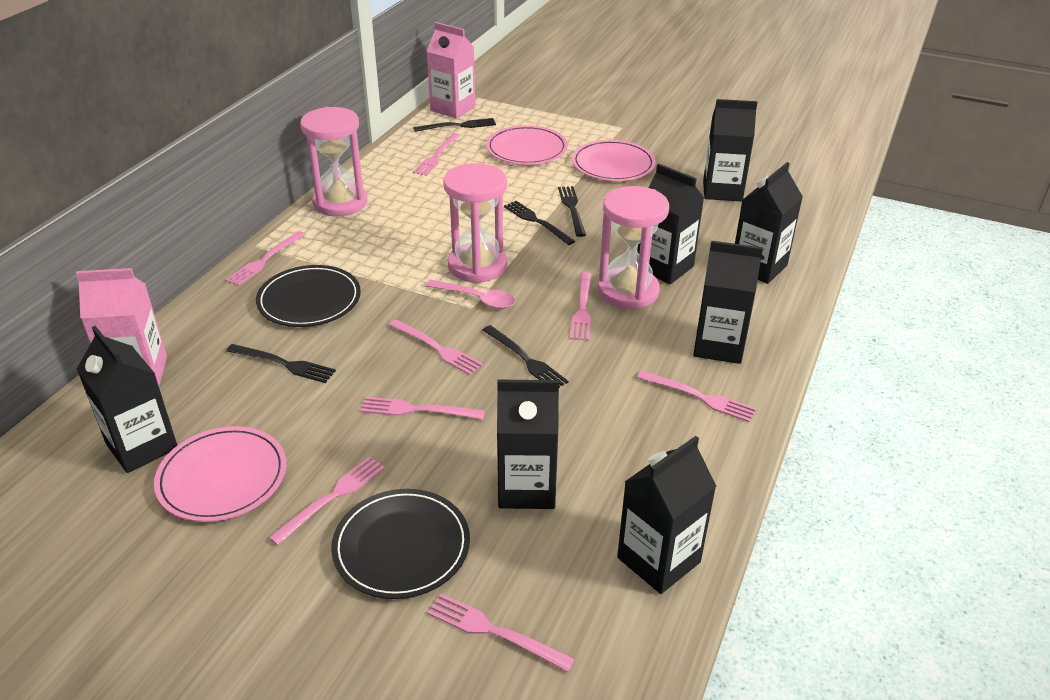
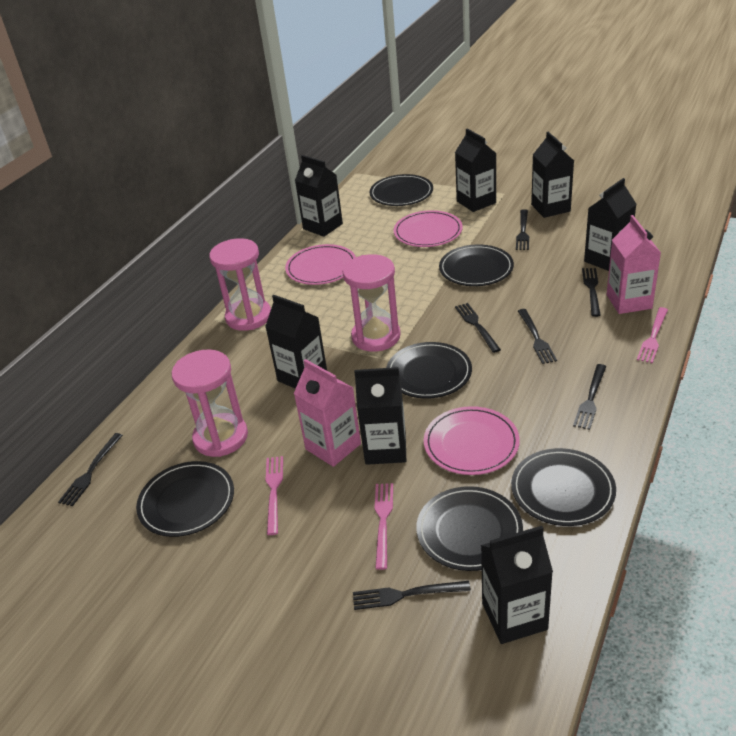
black fork: 5 -> 7
black plate: 2 -> 6
pink fork: 8 -> 3
pink spoon: 1 -> 0

